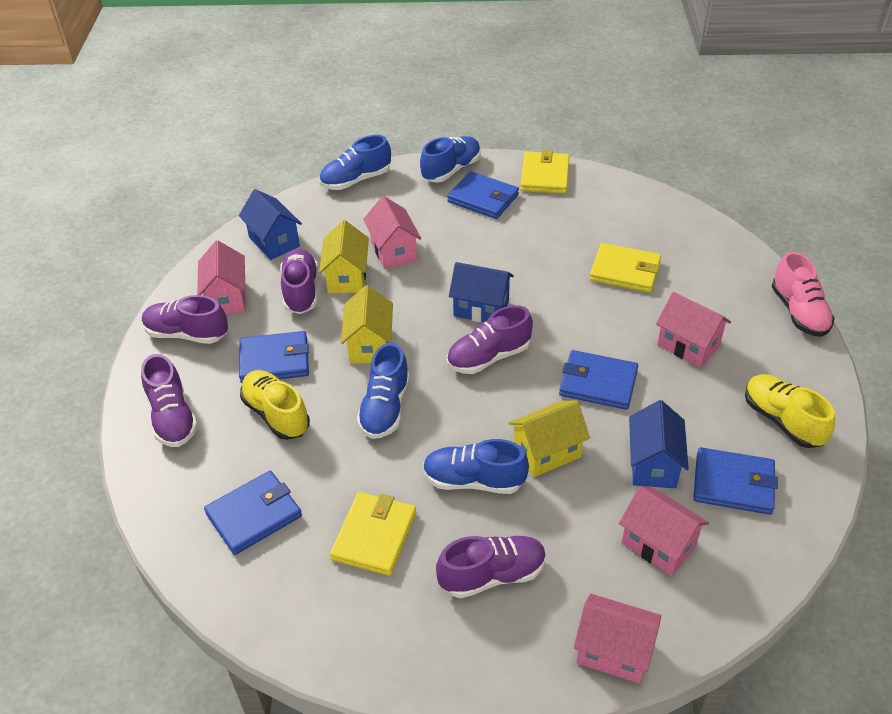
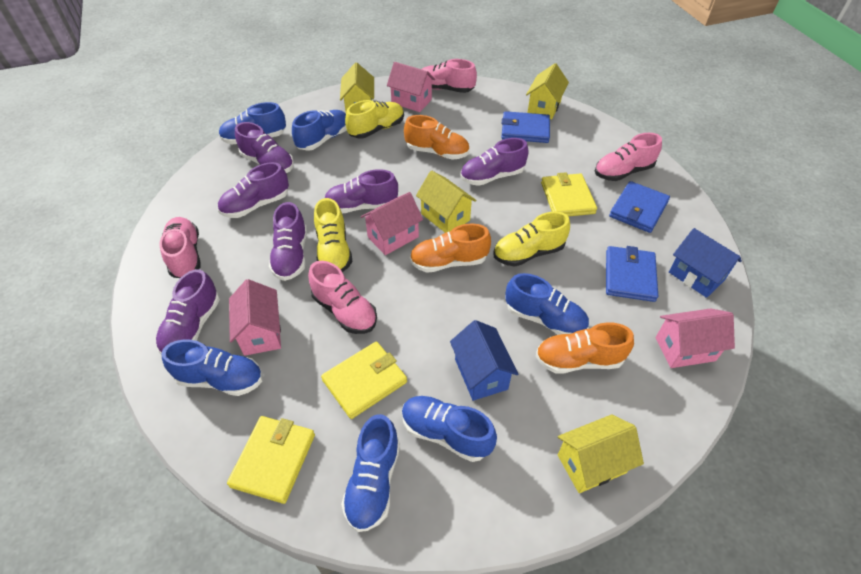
blue house: 3 -> 2
blue shoe: 4 -> 6
blue wallet: 5 -> 3
orange shoe: 0 -> 3
pink house: 5 -> 4
pink shoe: 1 -> 4
purple shoe: 5 -> 6
yellow house: 3 -> 4
yellow shoe: 2 -> 3

